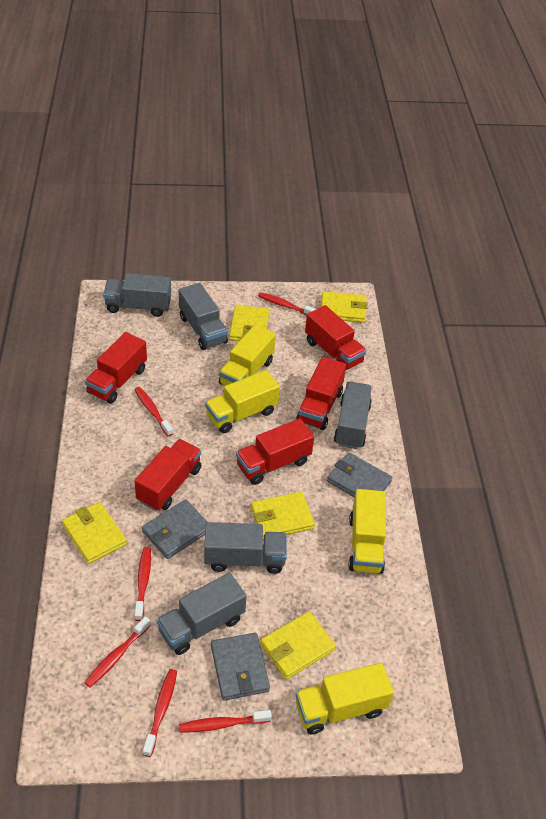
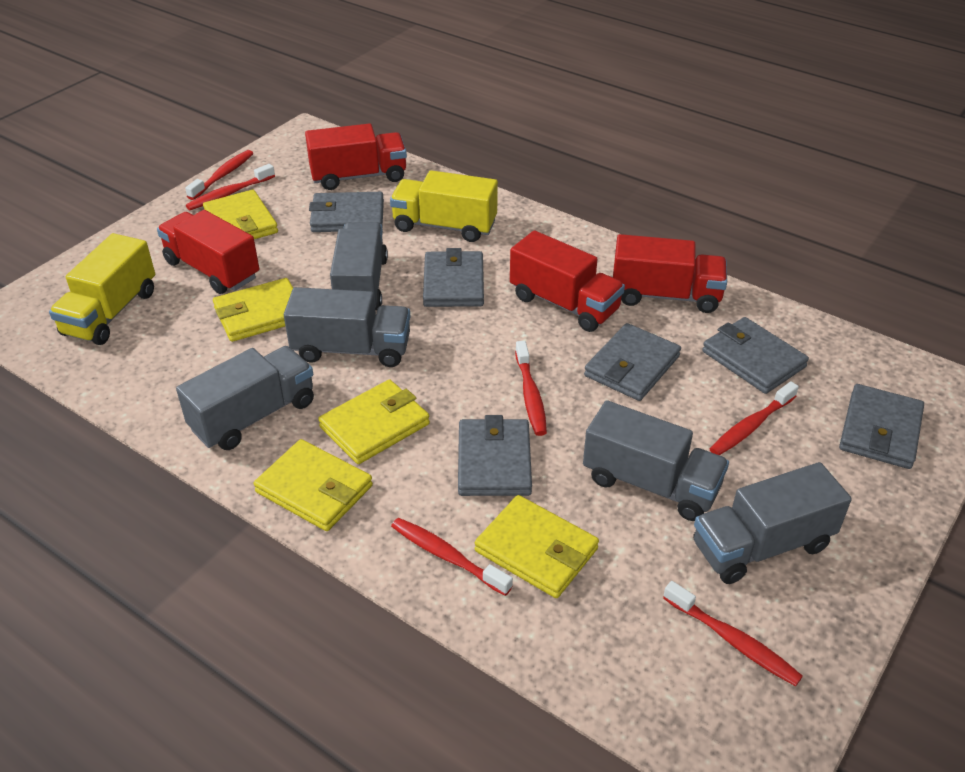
grey wallet: 3 -> 6
red truck: 5 -> 4
yellow truck: 4 -> 2

